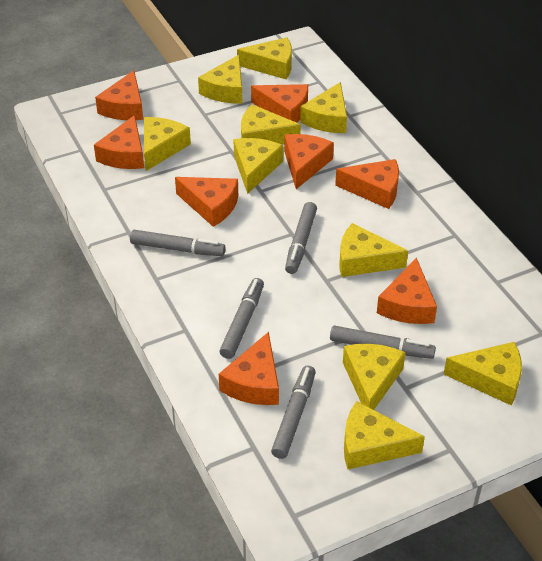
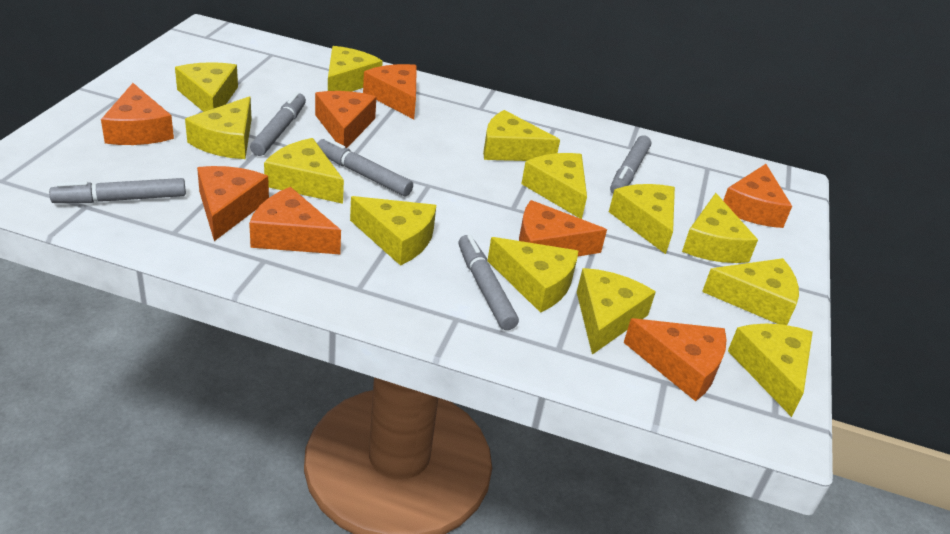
yellow cheese: 10 -> 13

